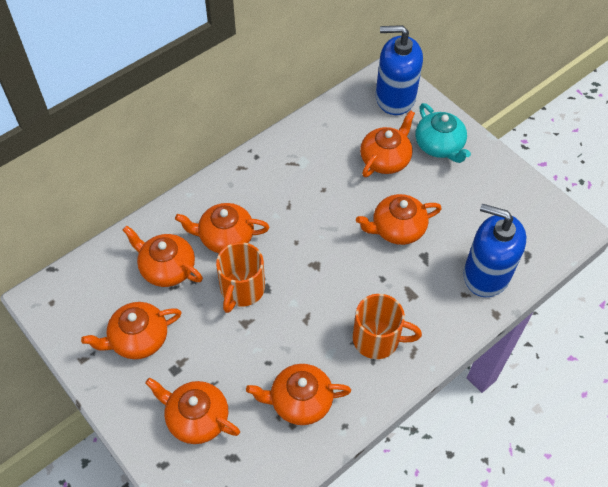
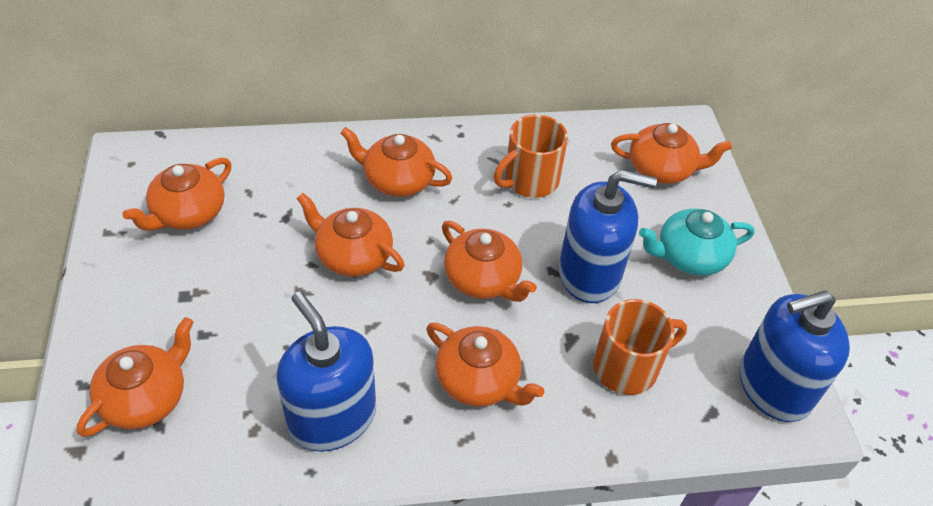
blue soap dispenser: 2 -> 3

